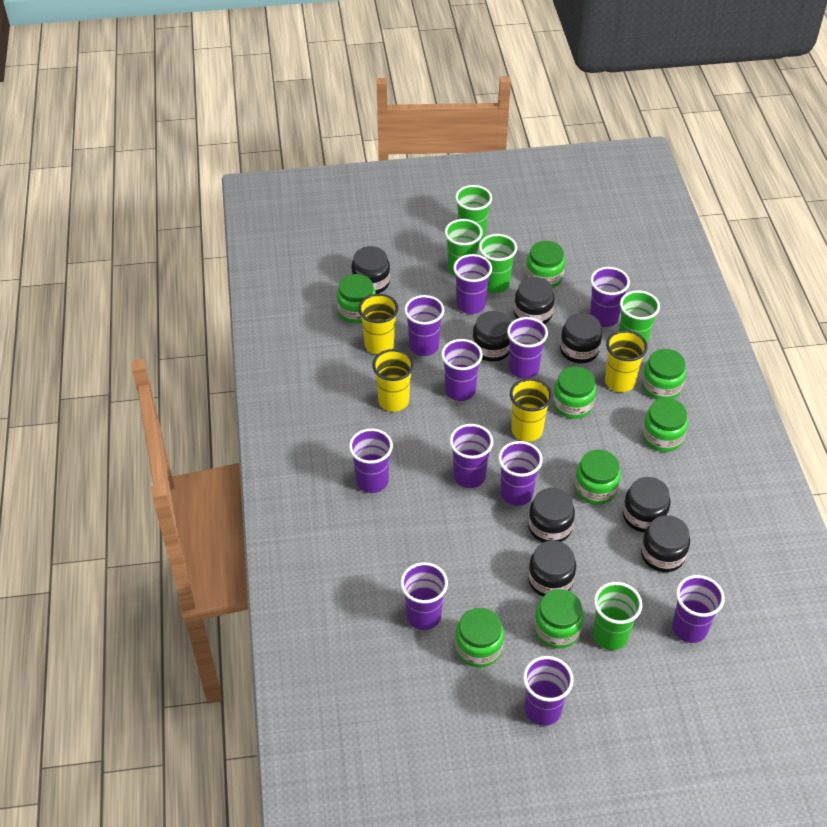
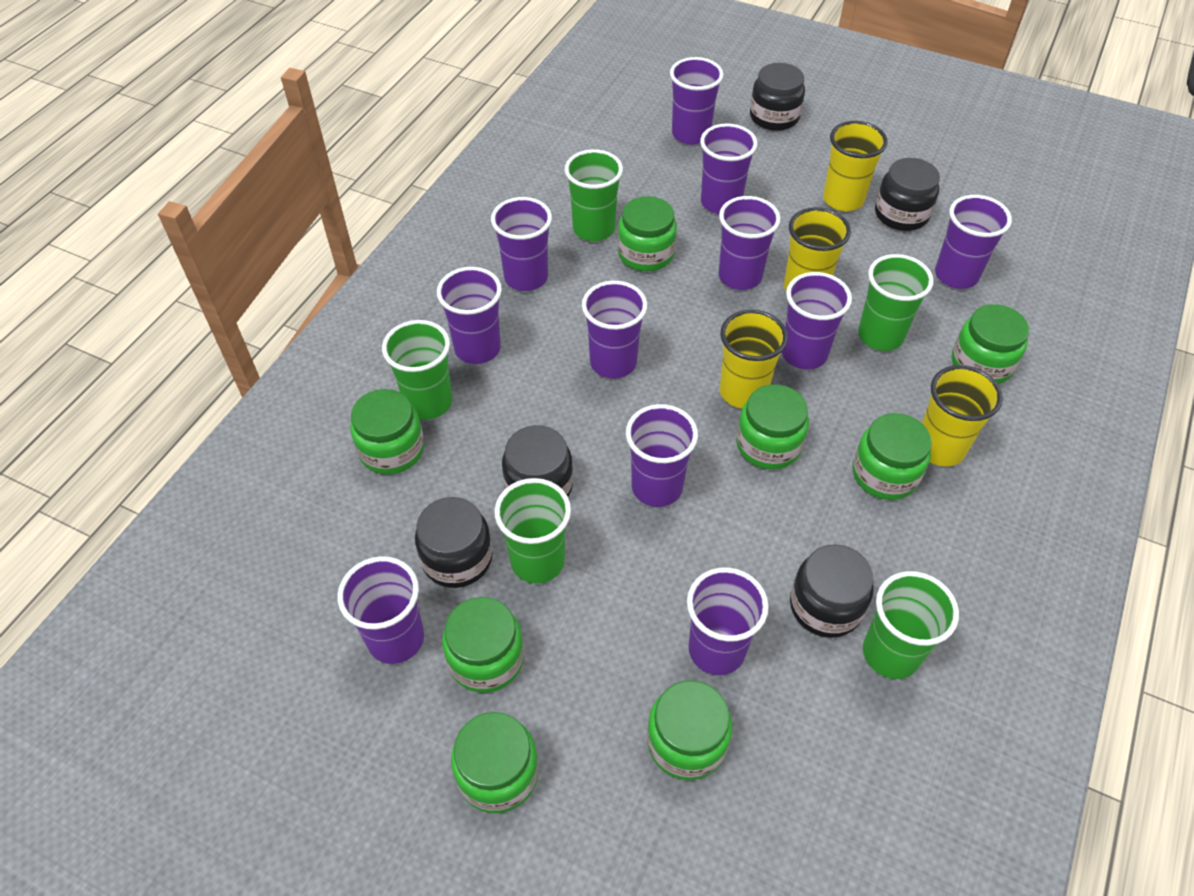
black jar: 8 -> 5

